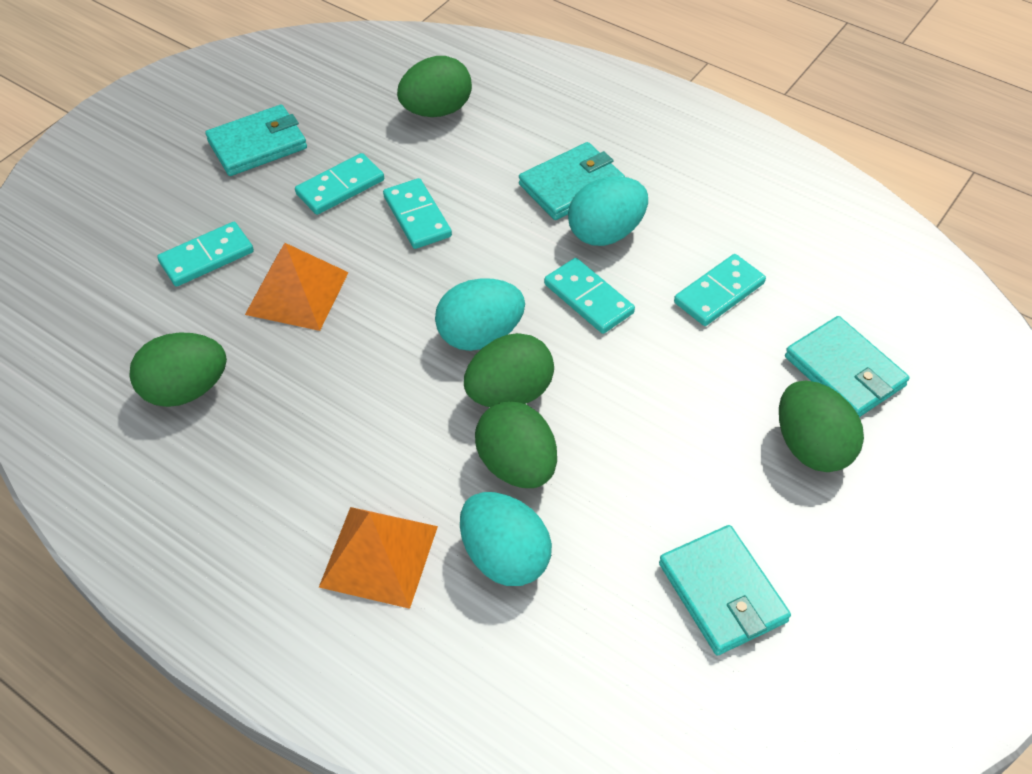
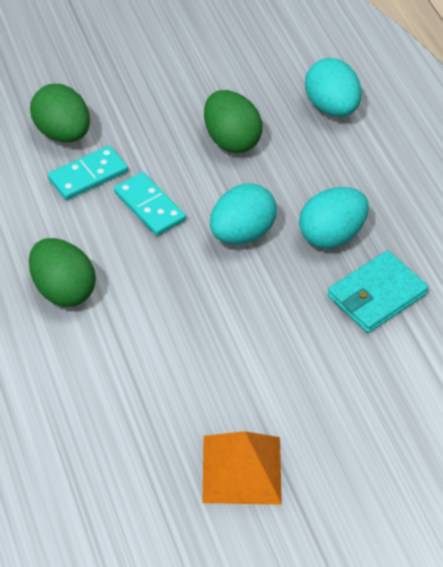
green egg: 5 -> 3
orange pyramid: 2 -> 1
turquoise domino: 5 -> 2
turquoise wallet: 4 -> 1

